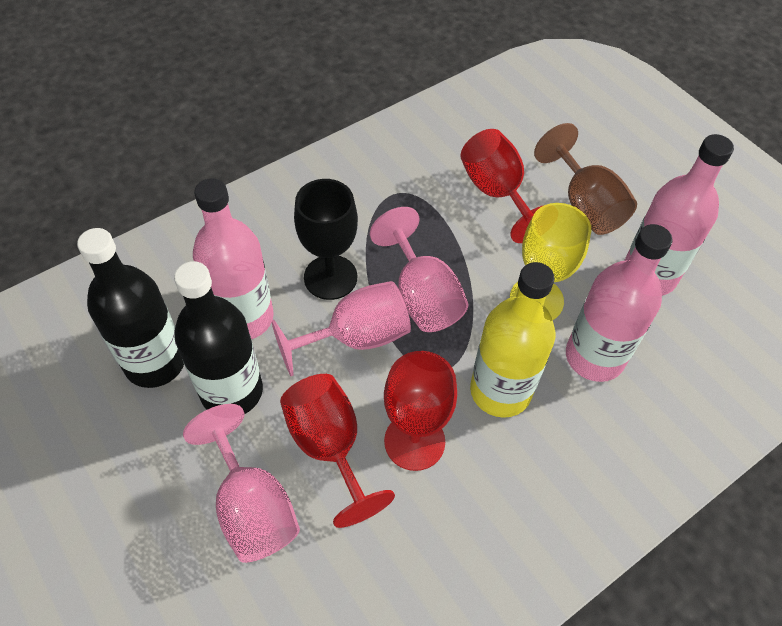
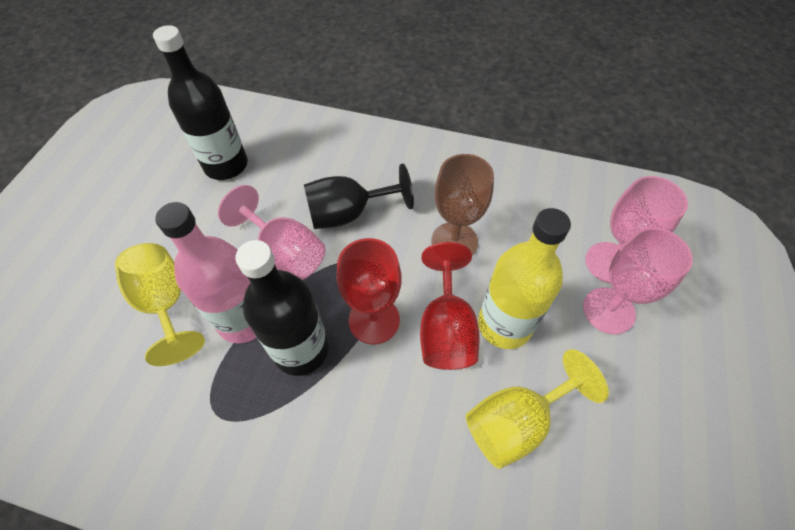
pink bottle: 3 -> 1
red goblet: 3 -> 2
yellow goblet: 1 -> 2

